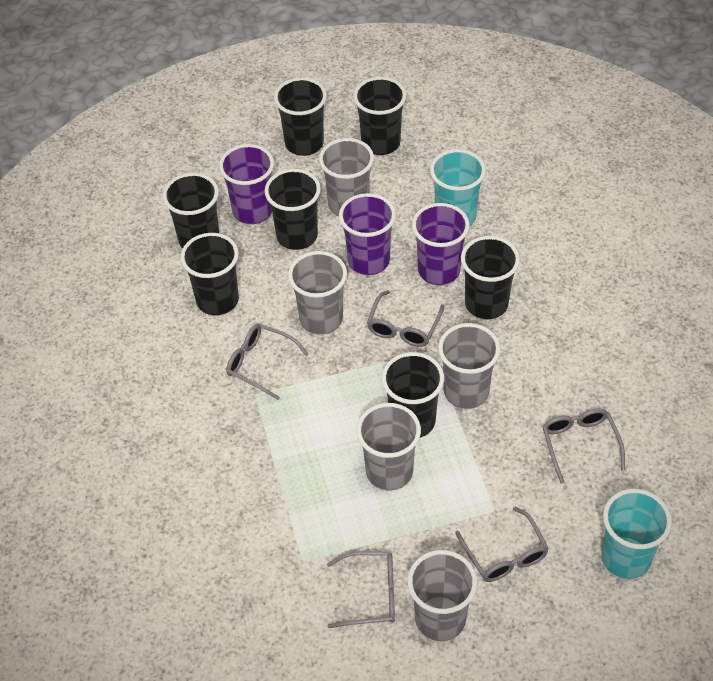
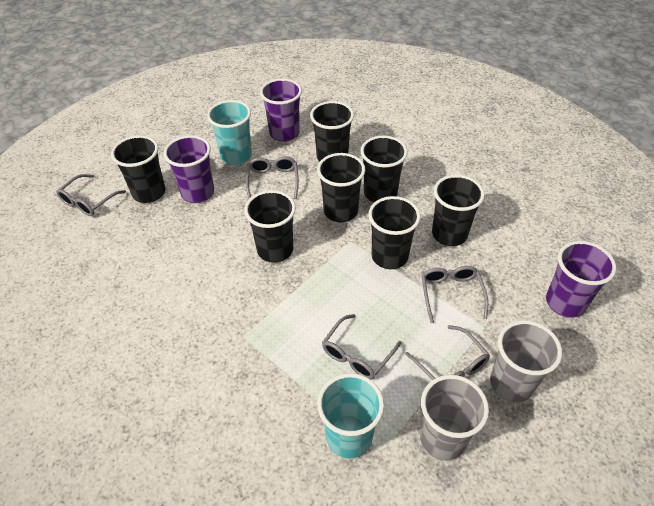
grey cup: 5 -> 2

